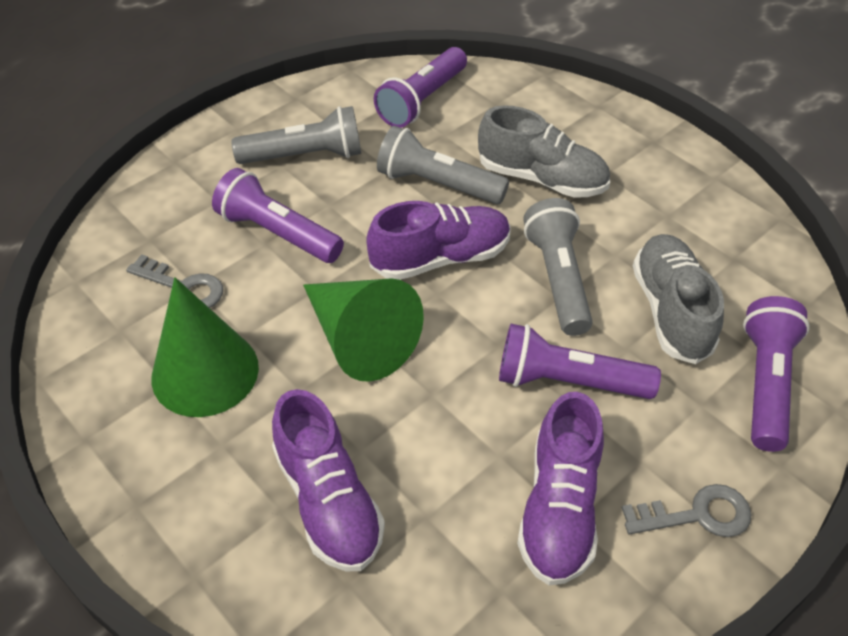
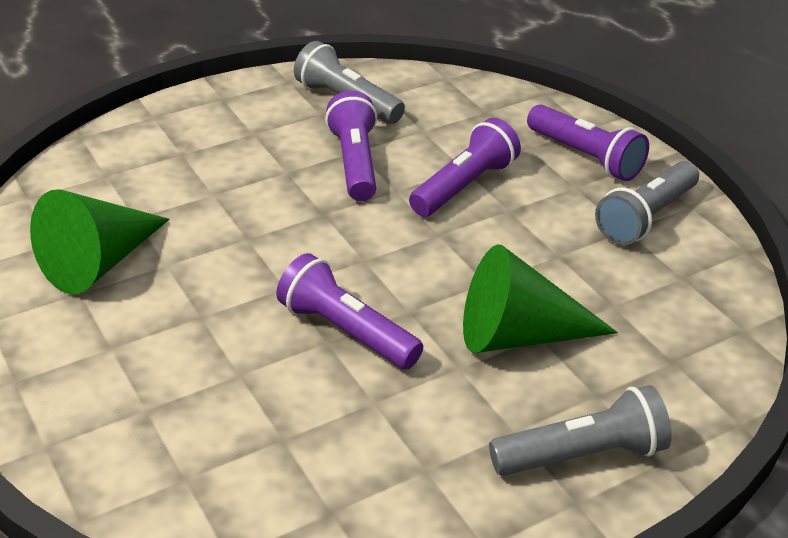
grey key: 2 -> 0
grey shoe: 2 -> 0
purple shoe: 3 -> 0

